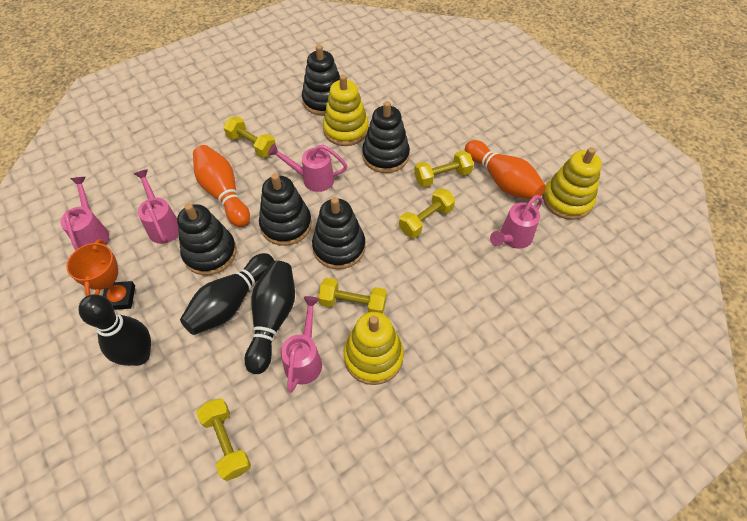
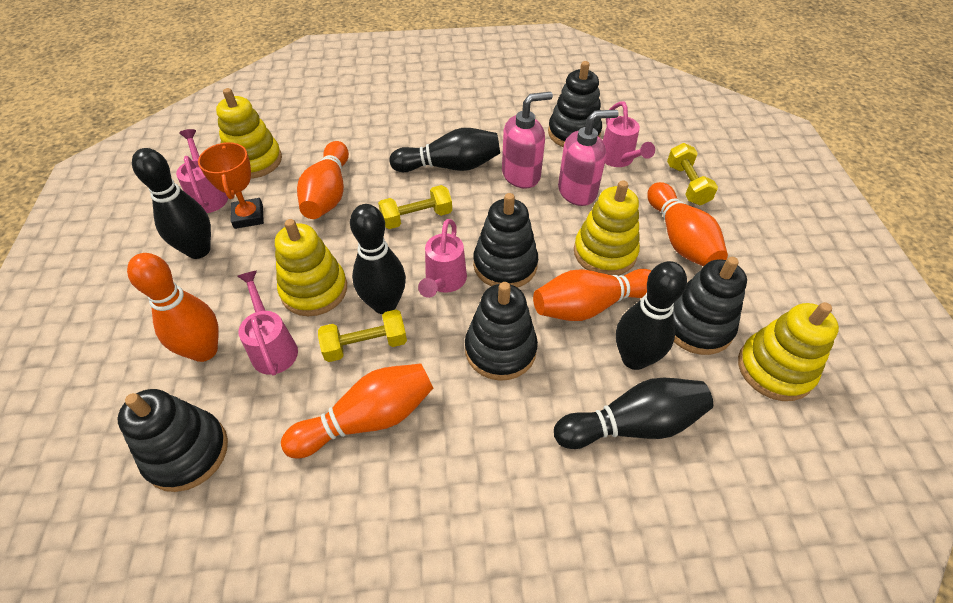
black bowling pin: 3 -> 5
orange bowling pin: 2 -> 5
pink soap dispenser: 0 -> 2
pink watering can: 5 -> 4
yellow dumbbell: 5 -> 3
yellow stacking toy: 3 -> 4

